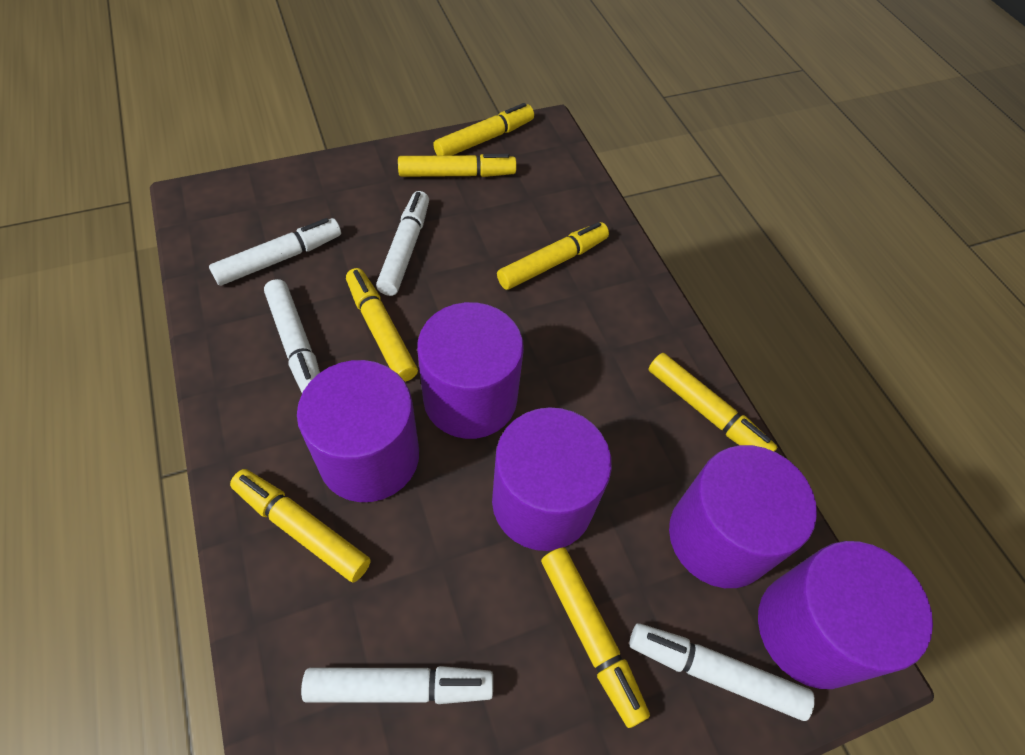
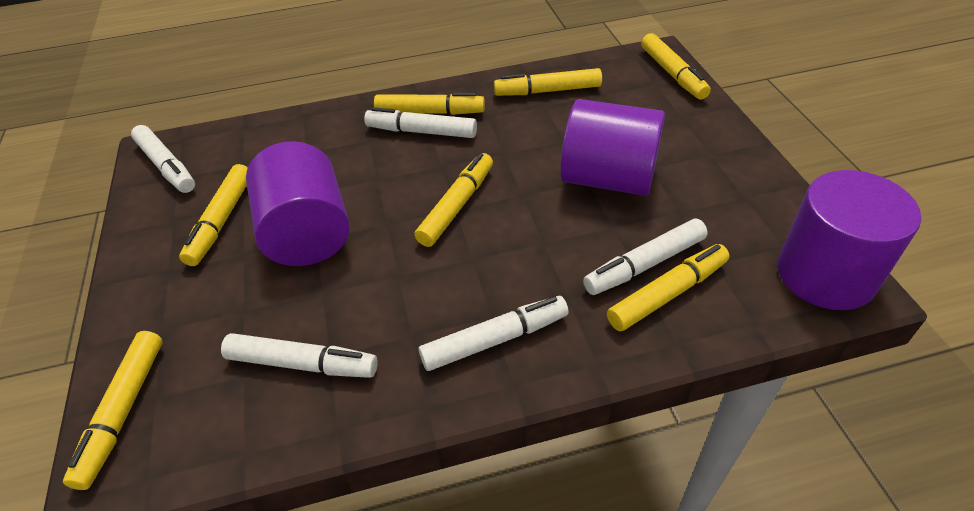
purple cylinder: 5 -> 3

